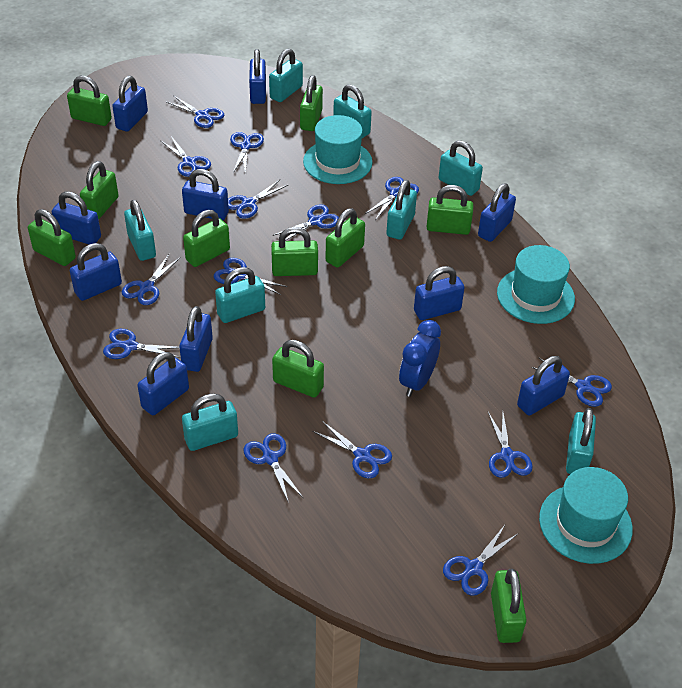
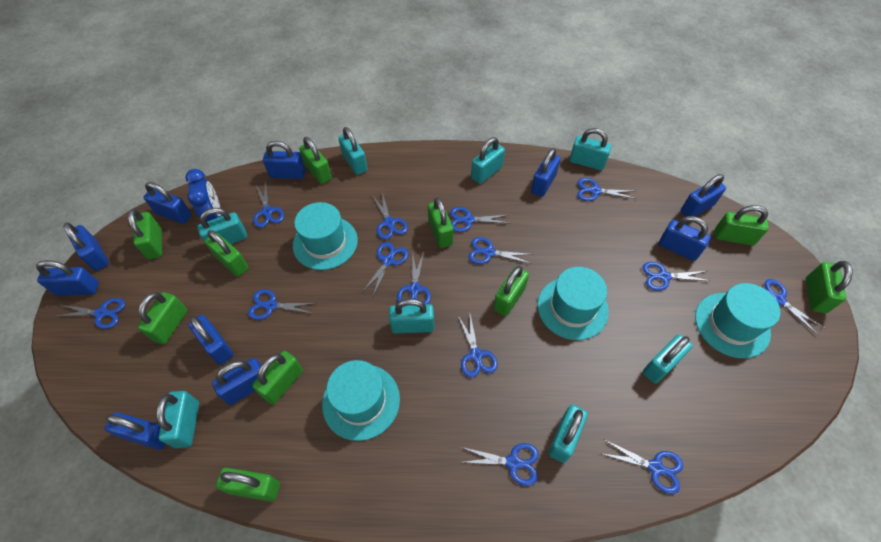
turquoise hat: 3 -> 4

